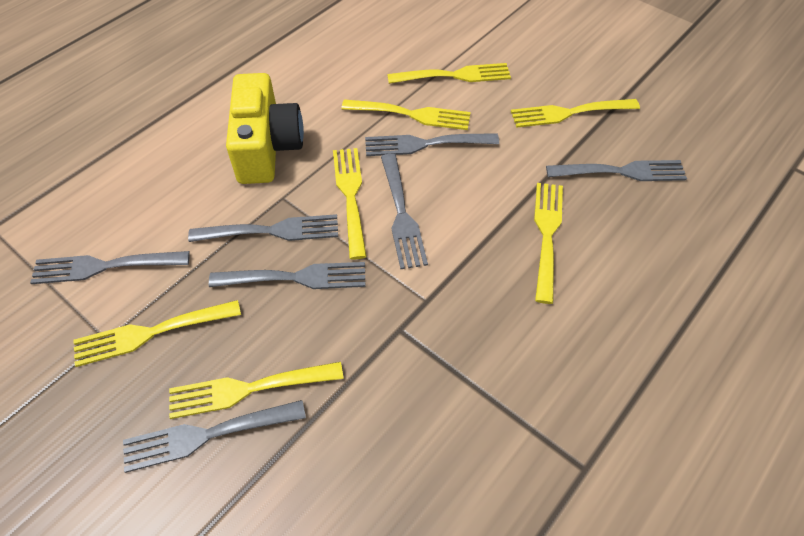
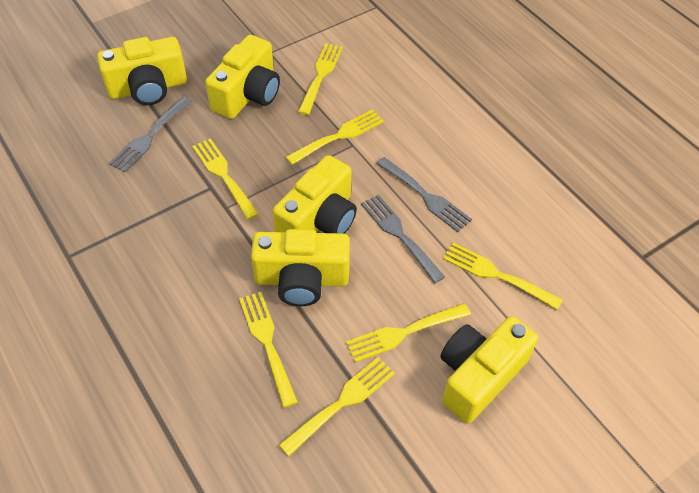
grey fork: 7 -> 3
yellow camera: 1 -> 5

